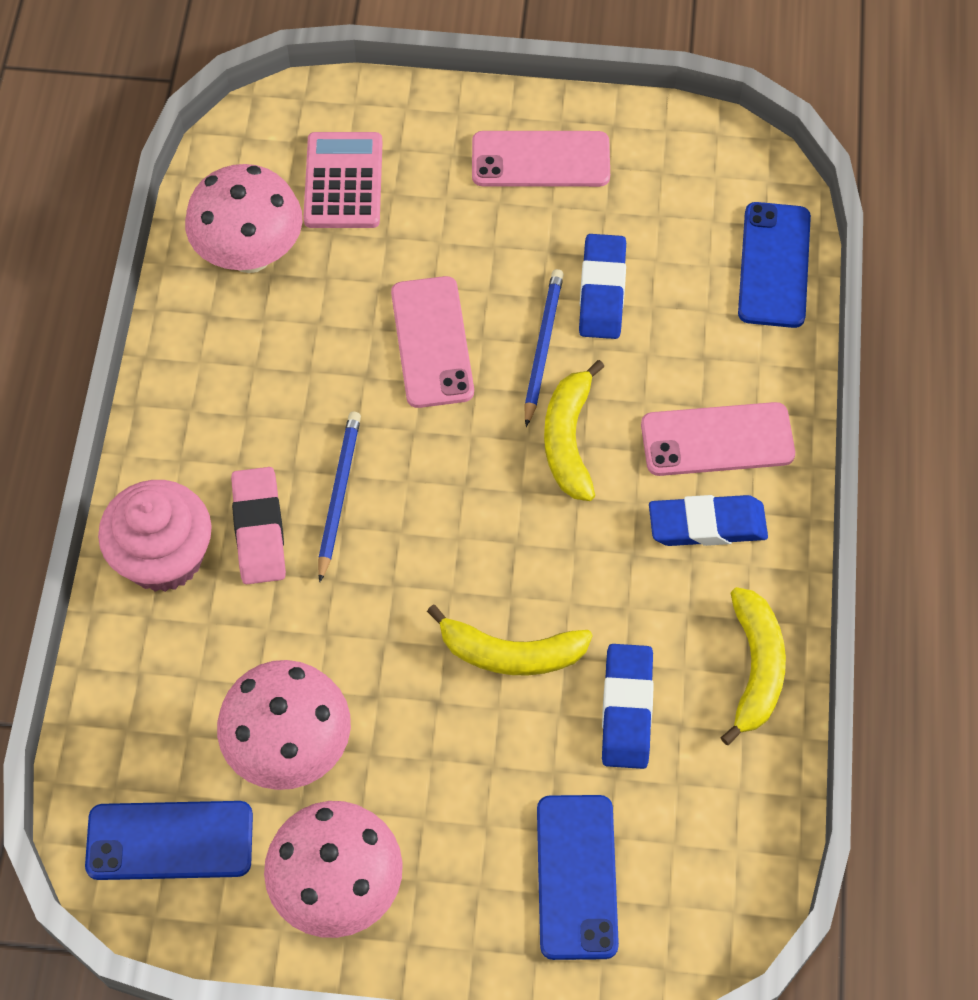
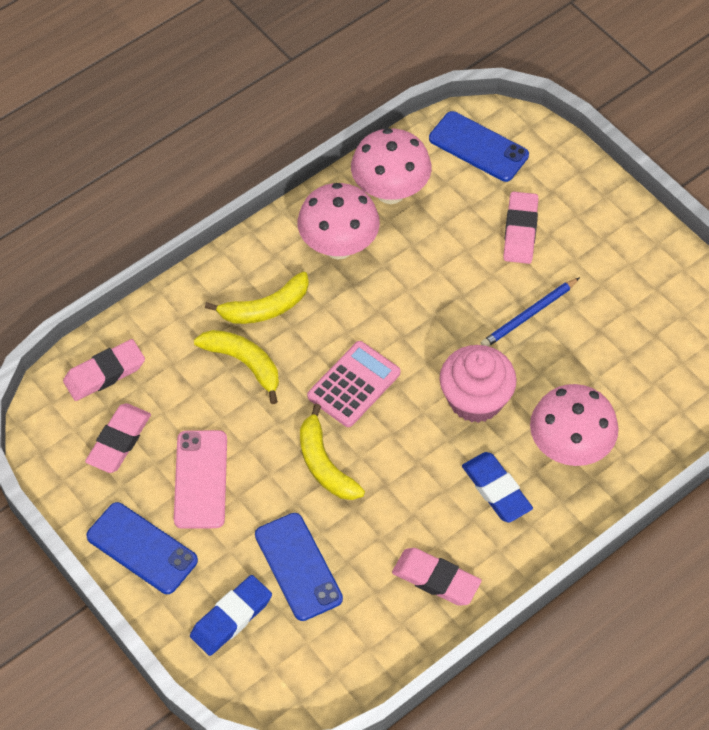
blue eraser: 3 -> 2
blue pencil: 2 -> 1
pink eraser: 1 -> 4
pink phone: 3 -> 1

